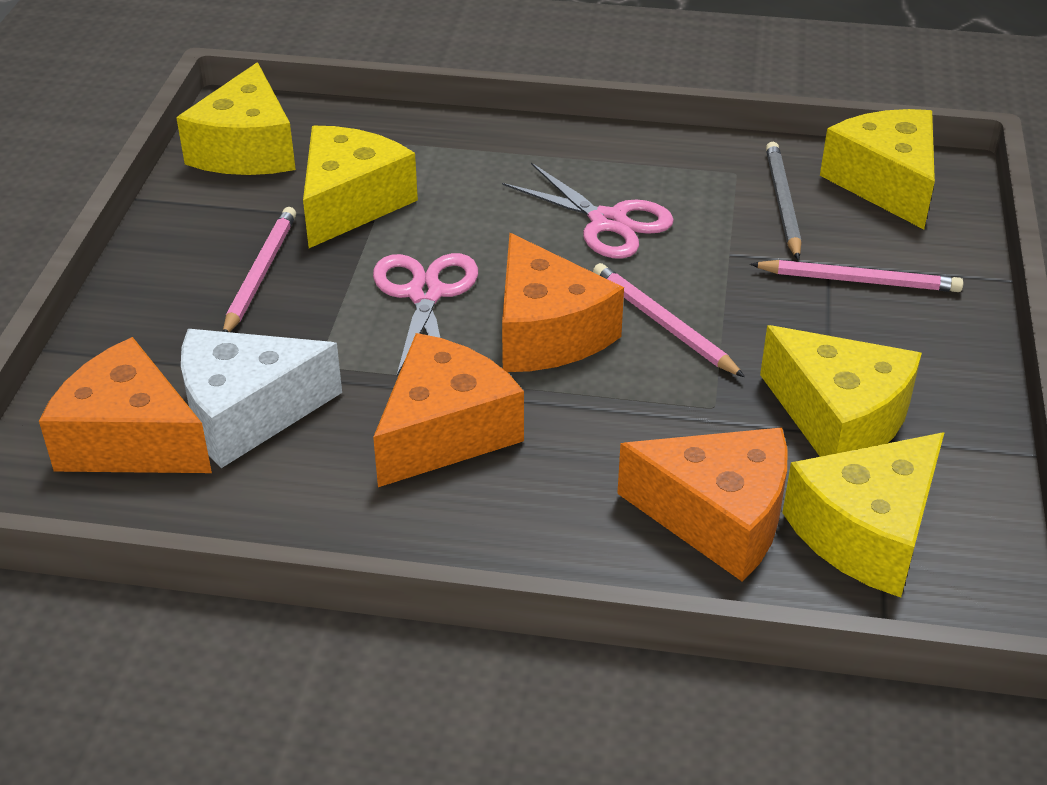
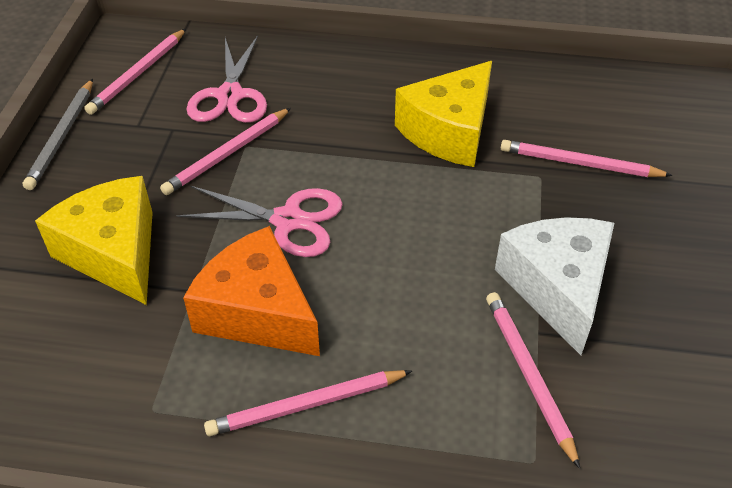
orange cheese: 4 -> 1
pink pencil: 3 -> 5
yellow cheese: 5 -> 2

